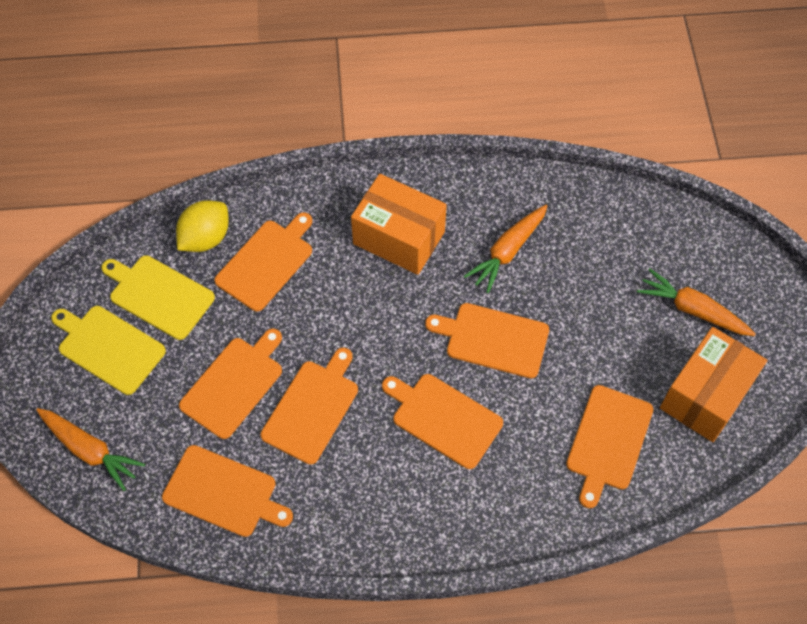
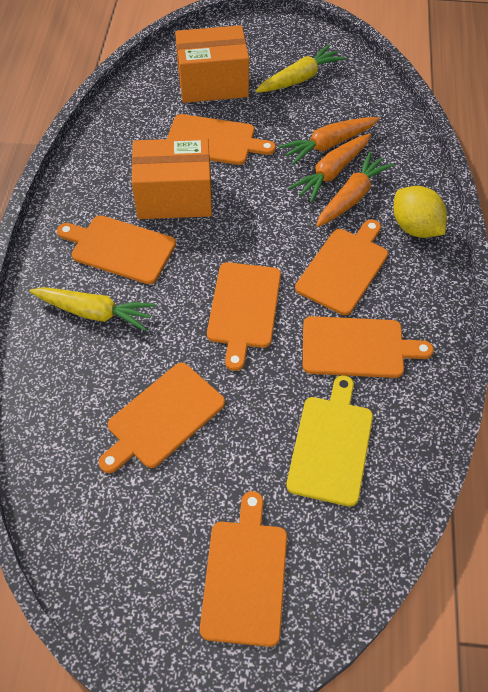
yellow carrot: 0 -> 2
yellow cutting board: 2 -> 1

